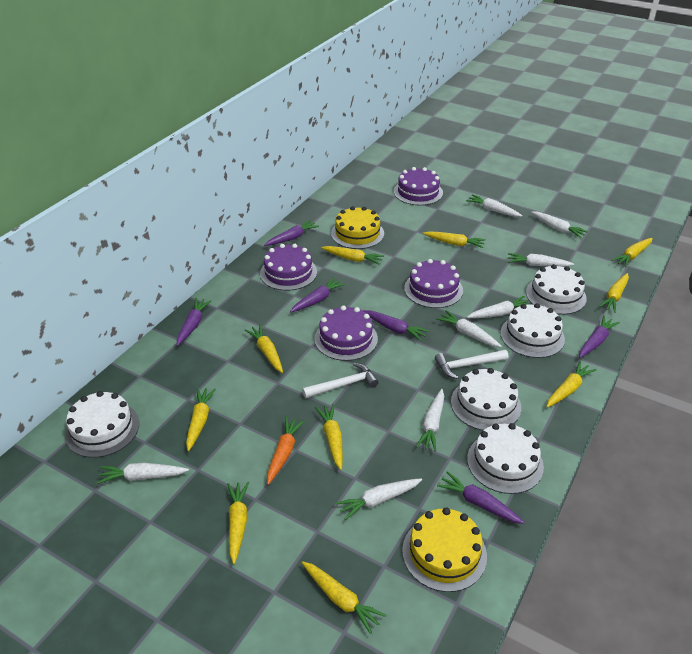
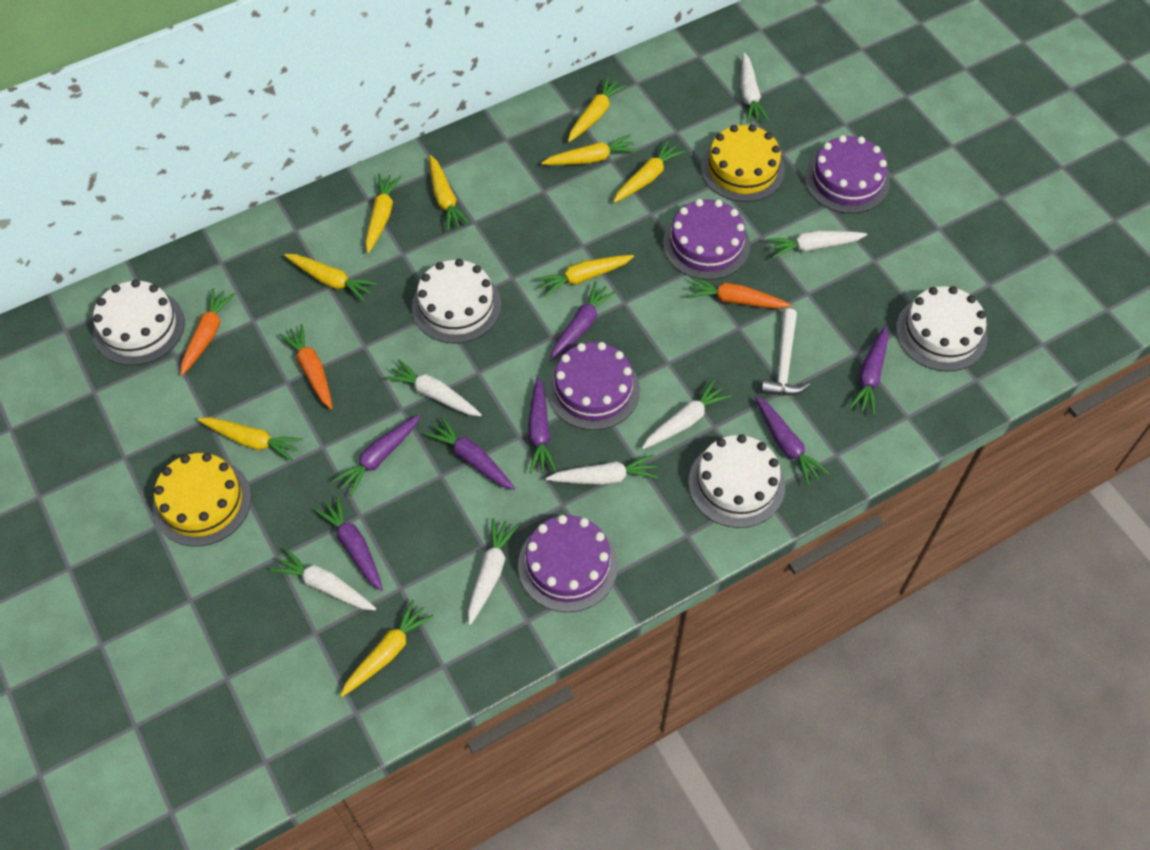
orange carrot: 1 -> 3
purple carrot: 6 -> 7
white cake: 5 -> 4
white carrot: 8 -> 7
white hammer: 2 -> 1
yellow carrot: 10 -> 9

